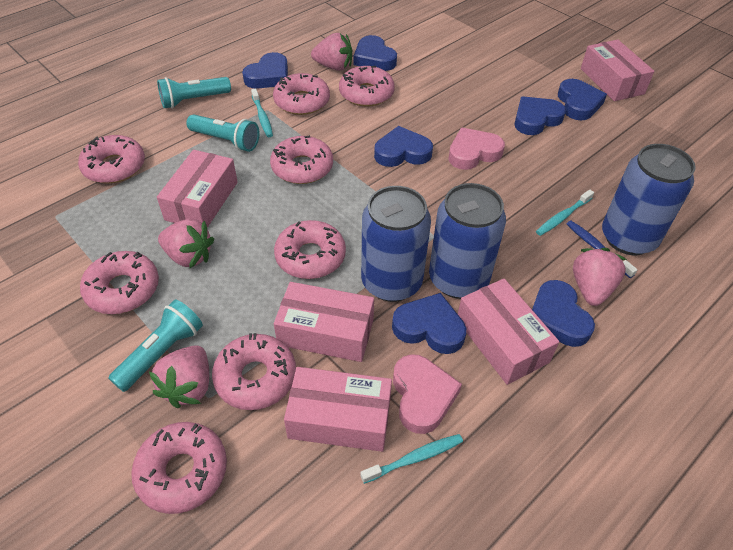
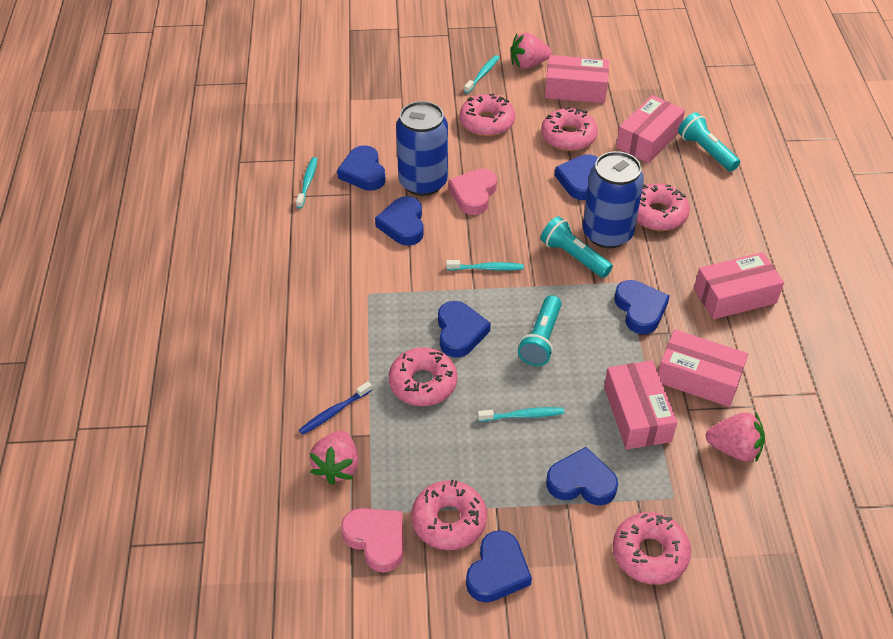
blue can: 3 -> 2
pink donut: 8 -> 6
pink strawberry: 4 -> 3
turquoise toothbrush: 3 -> 4

